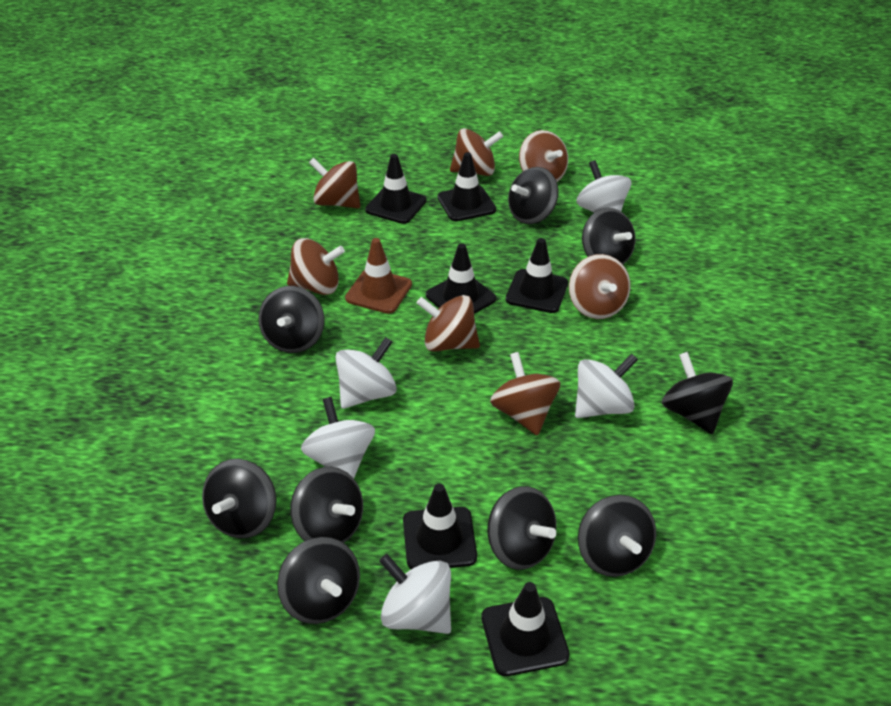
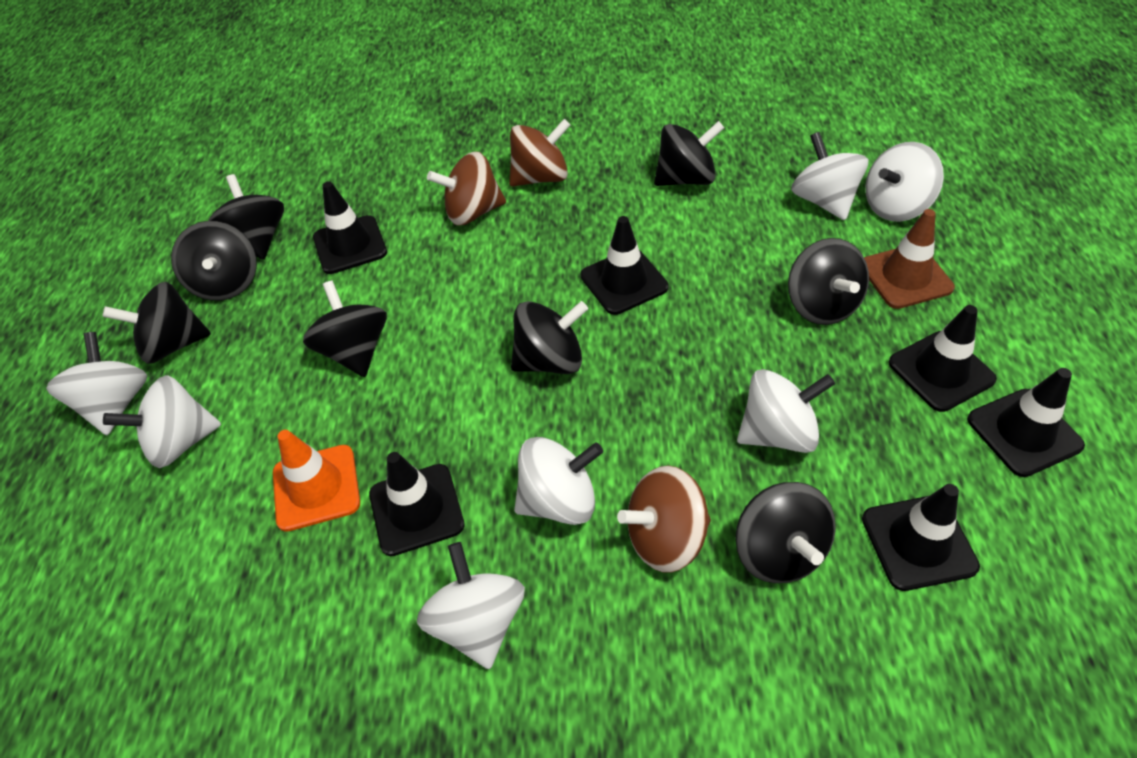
black spinning top: 9 -> 8
brown spinning top: 7 -> 3
orange traffic cone: 0 -> 1
white spinning top: 5 -> 7

